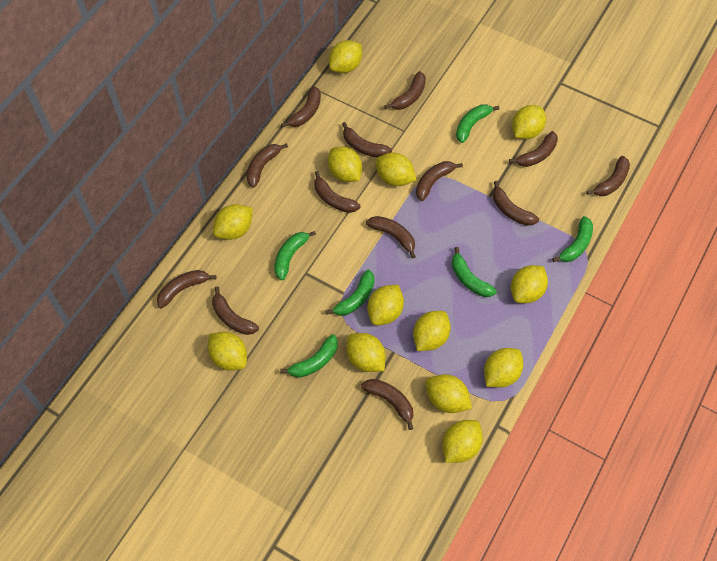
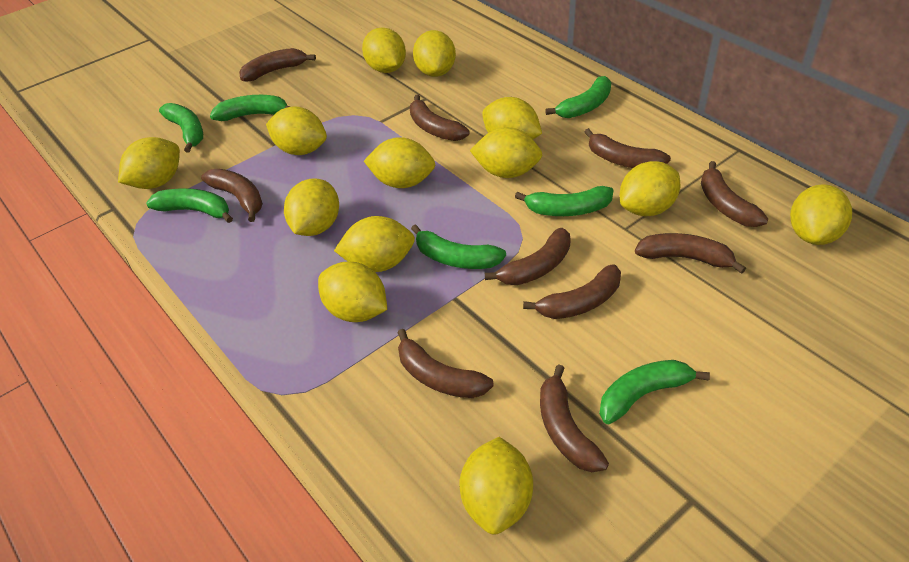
brown banana: 13 -> 10
green banana: 6 -> 7

